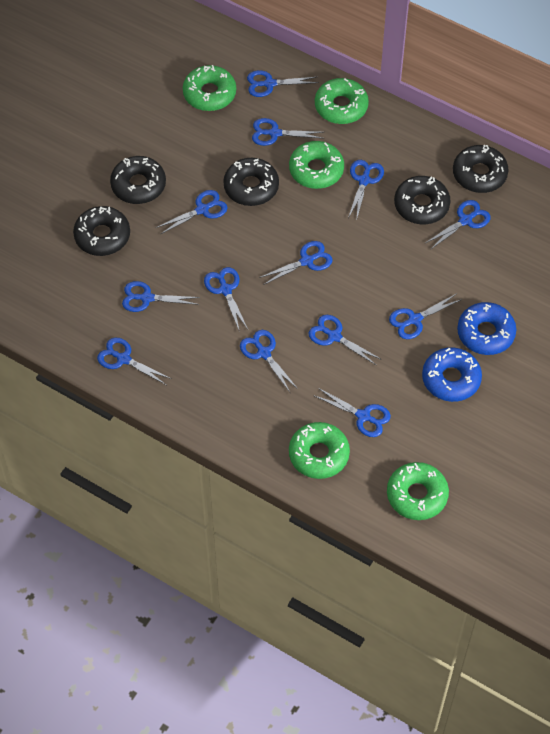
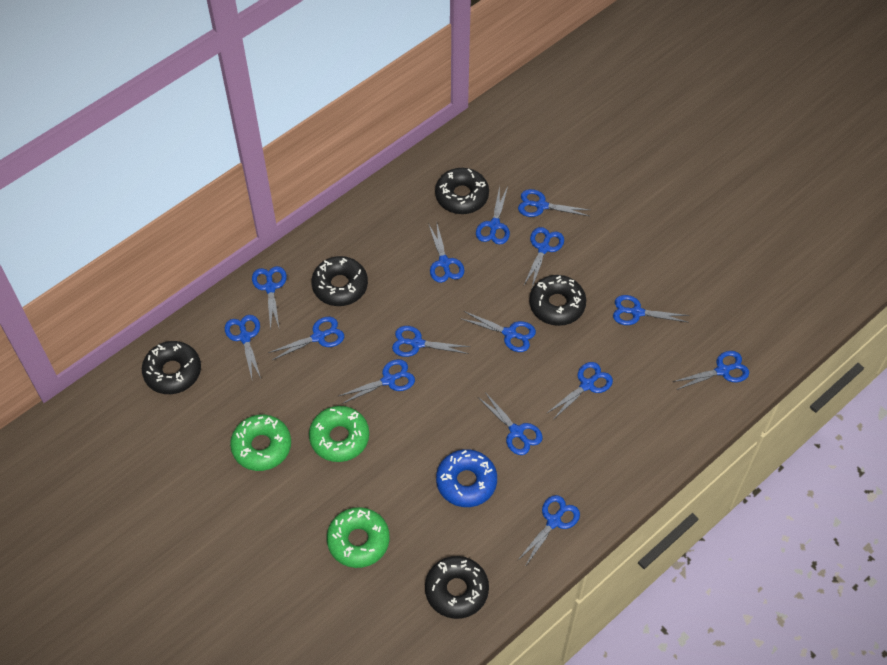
blue donut: 2 -> 1
blue scissors: 13 -> 15
green donut: 5 -> 3

